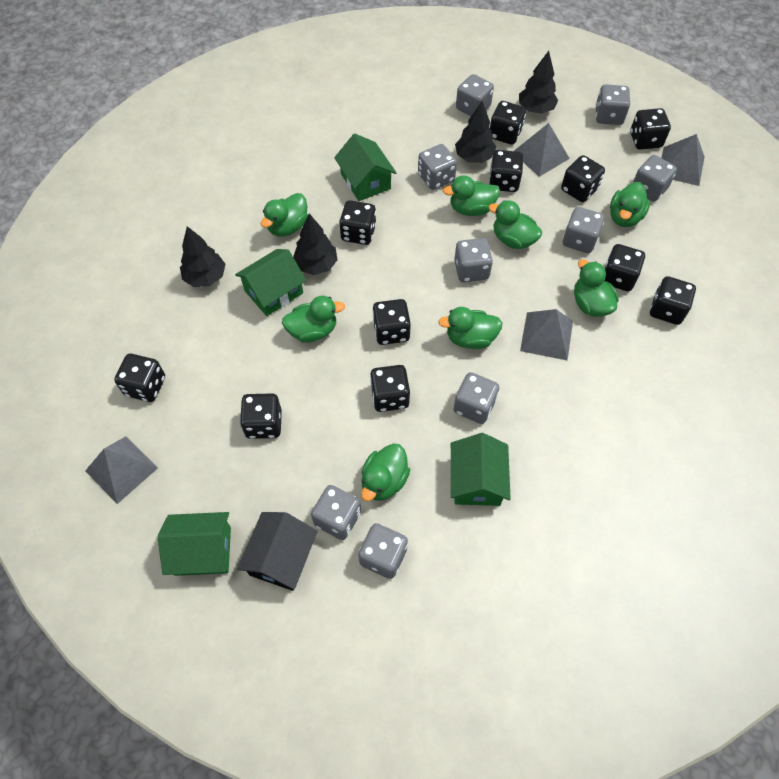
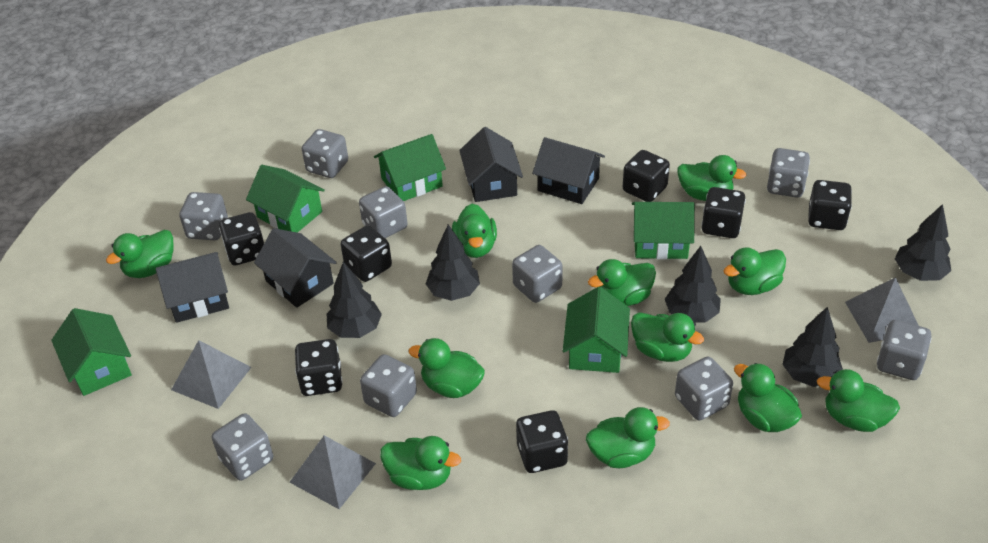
black dice: 11 -> 7
black house: 1 -> 4
black tree: 4 -> 5
green duck: 8 -> 11
green house: 4 -> 5
grey pyramid: 4 -> 3

